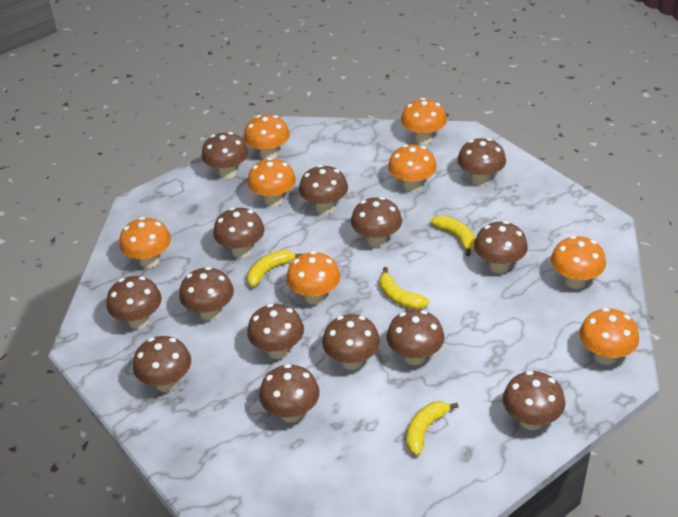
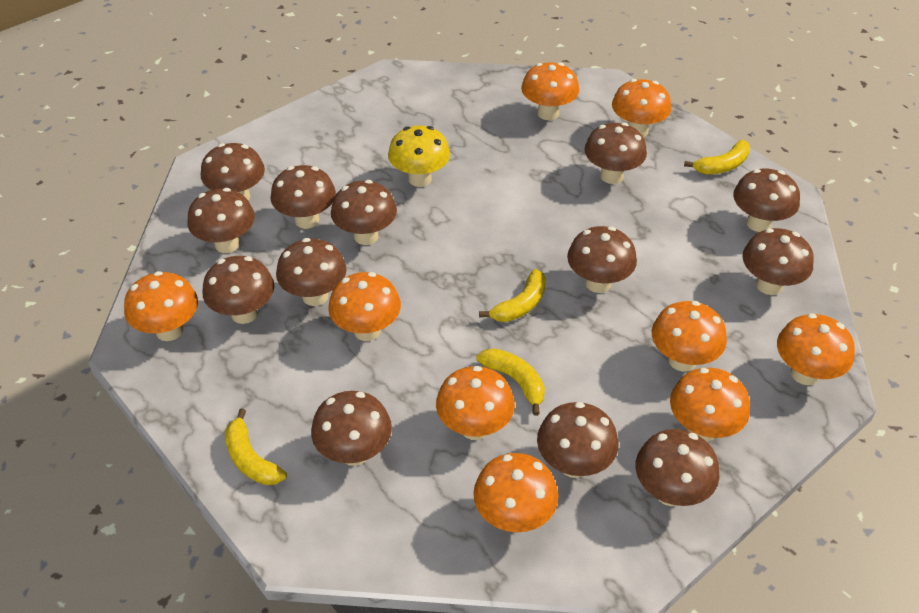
brown mushroom: 14 -> 13
orange mushroom: 8 -> 9
yellow mushroom: 0 -> 1

